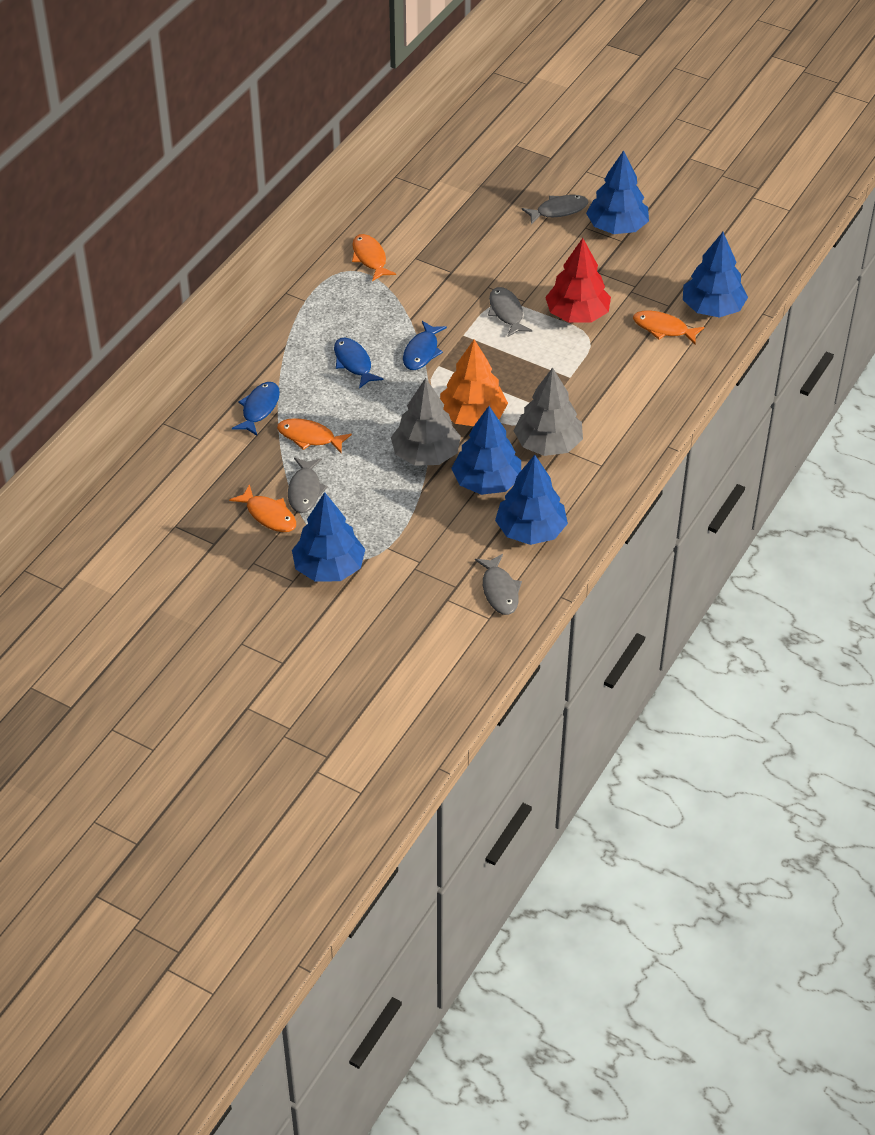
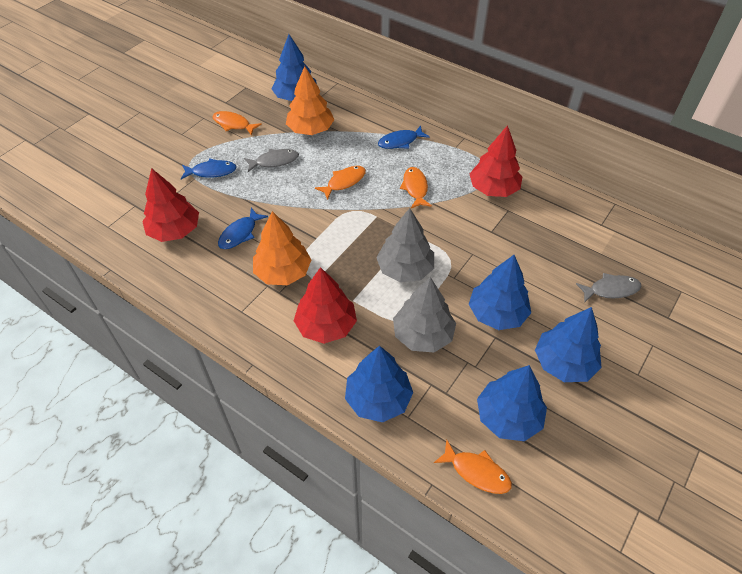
grey fish: 4 -> 2
orange tree: 1 -> 2
red tree: 1 -> 3

